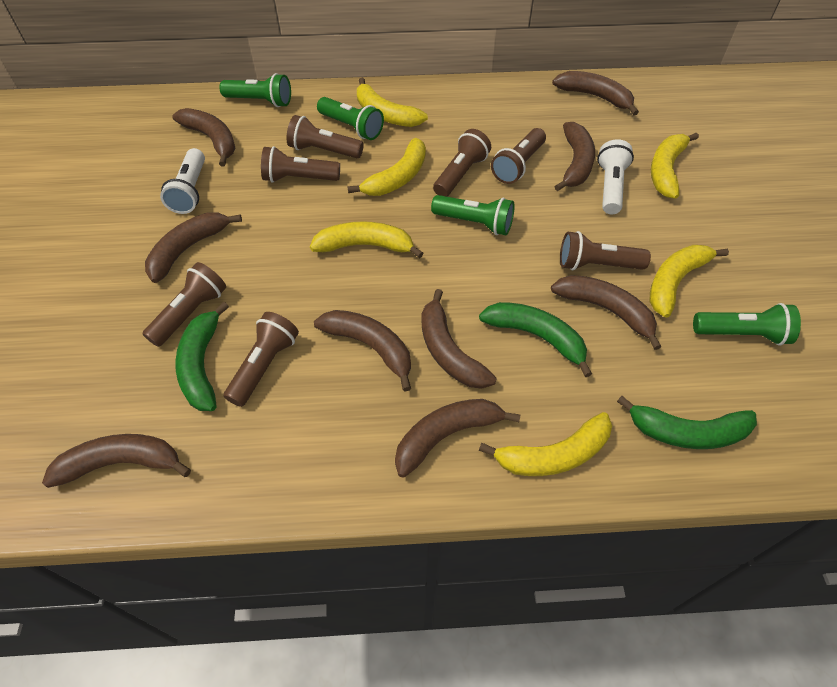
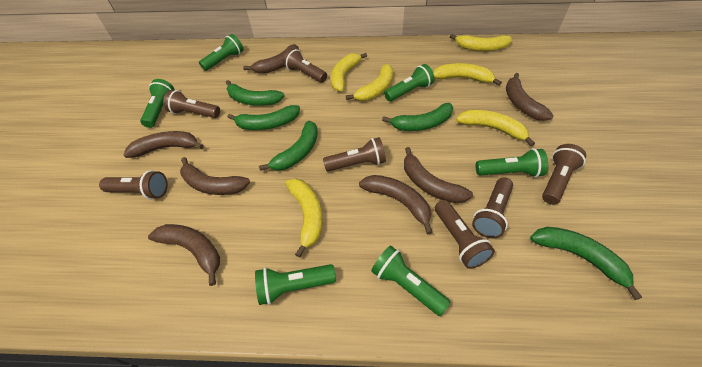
brown banana: 9 -> 7
green banana: 3 -> 5
green flashlight: 4 -> 6
white flashlight: 2 -> 0

